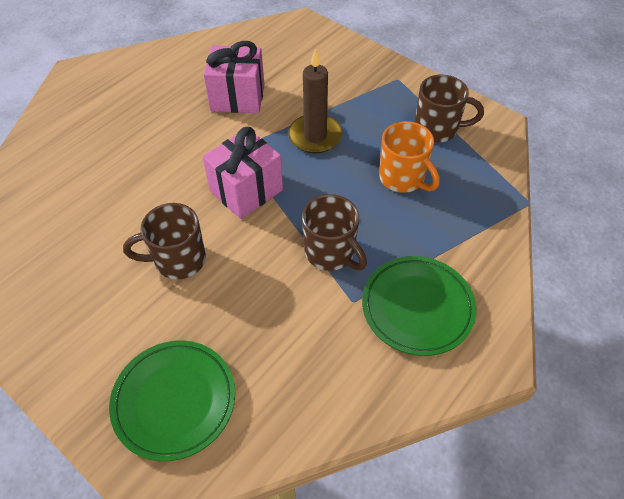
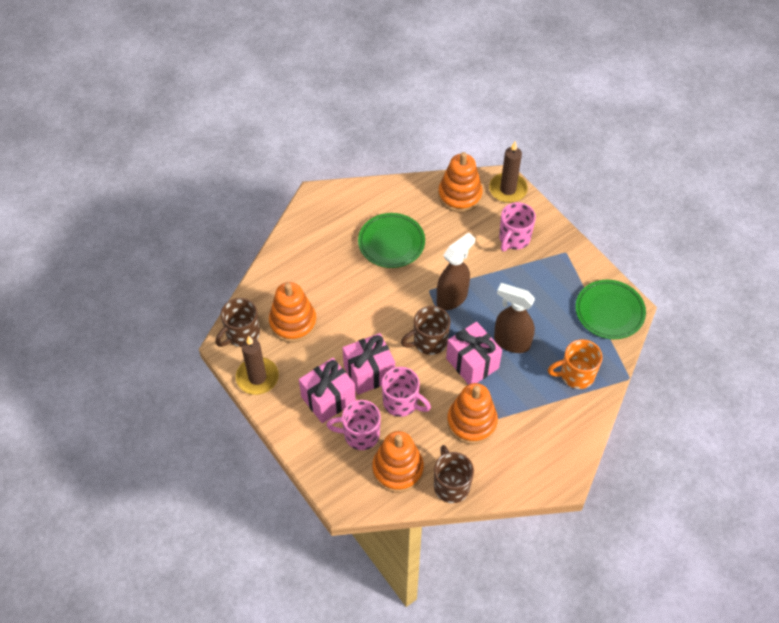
brown candle: 1 -> 2
brown spray bottle: 0 -> 2
orange stacking toy: 0 -> 4
pink gift: 2 -> 3
pink mug: 0 -> 3

